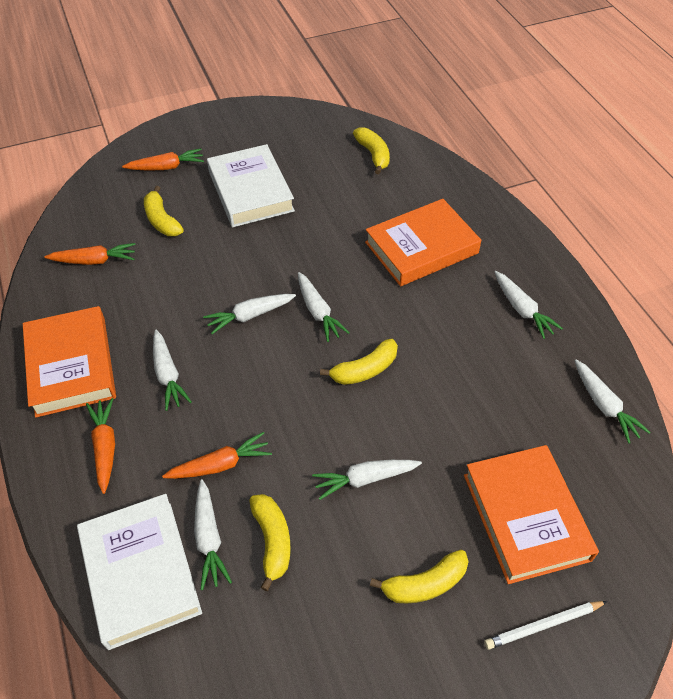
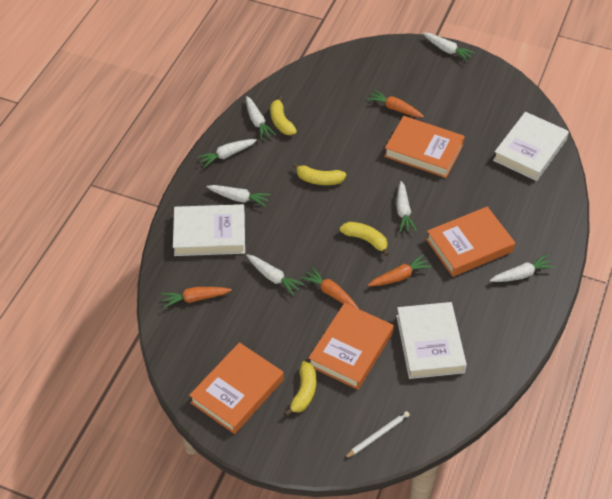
orange book: 3 -> 4
white book: 2 -> 3
yellow banana: 5 -> 4

